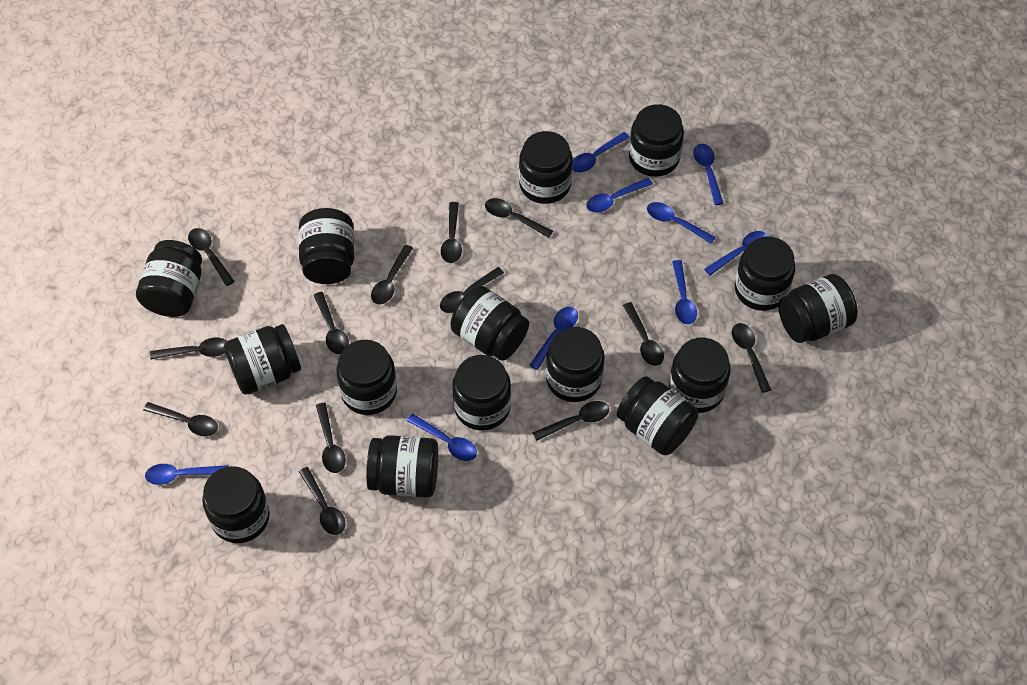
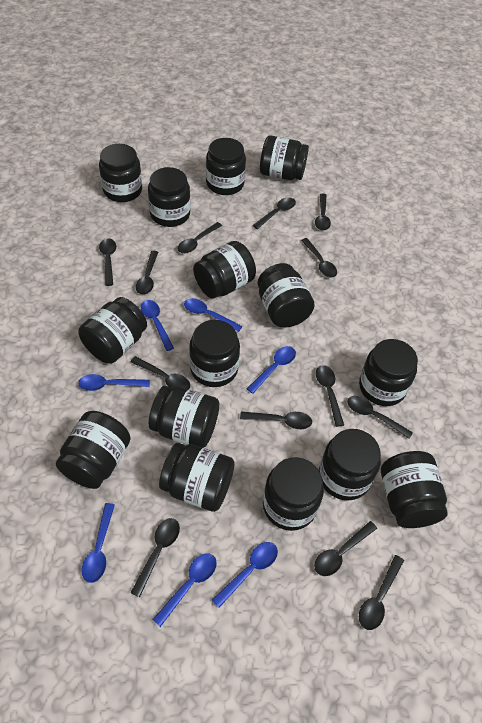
blue spoon: 9 -> 7

